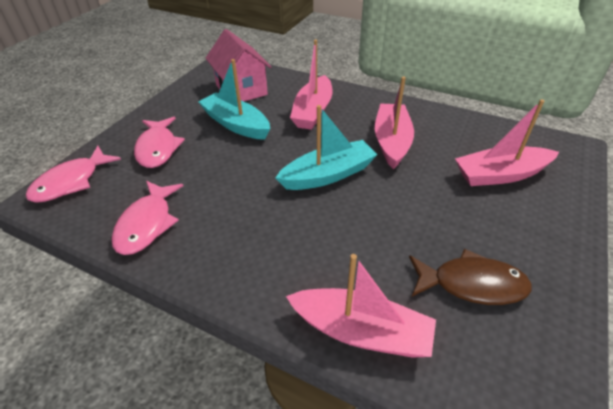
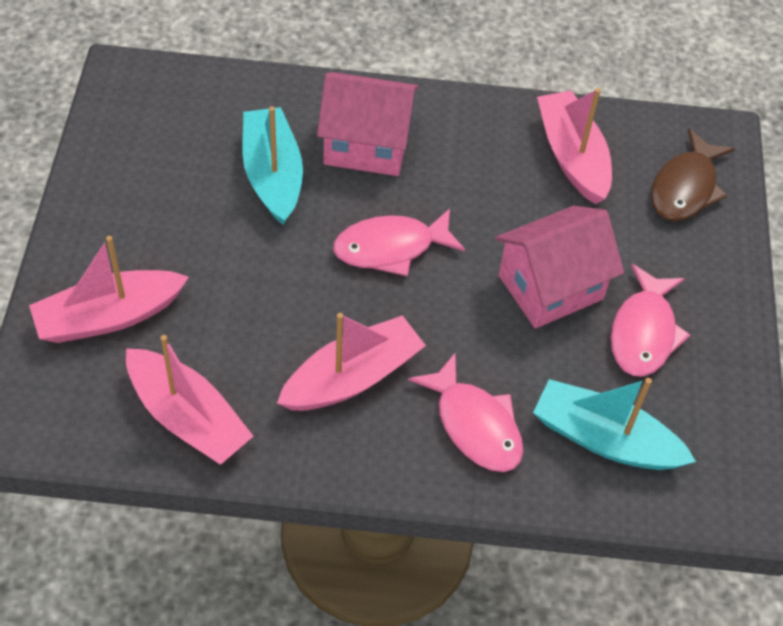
pink house: 1 -> 2

